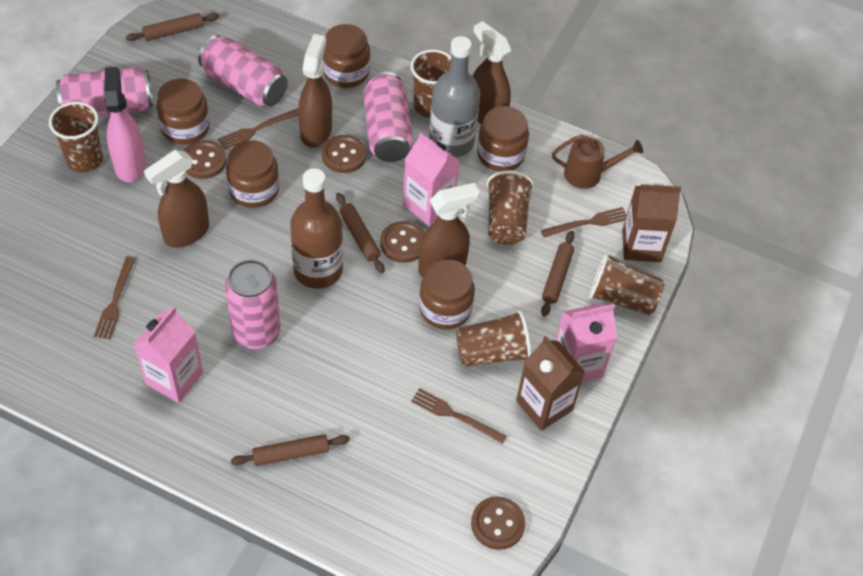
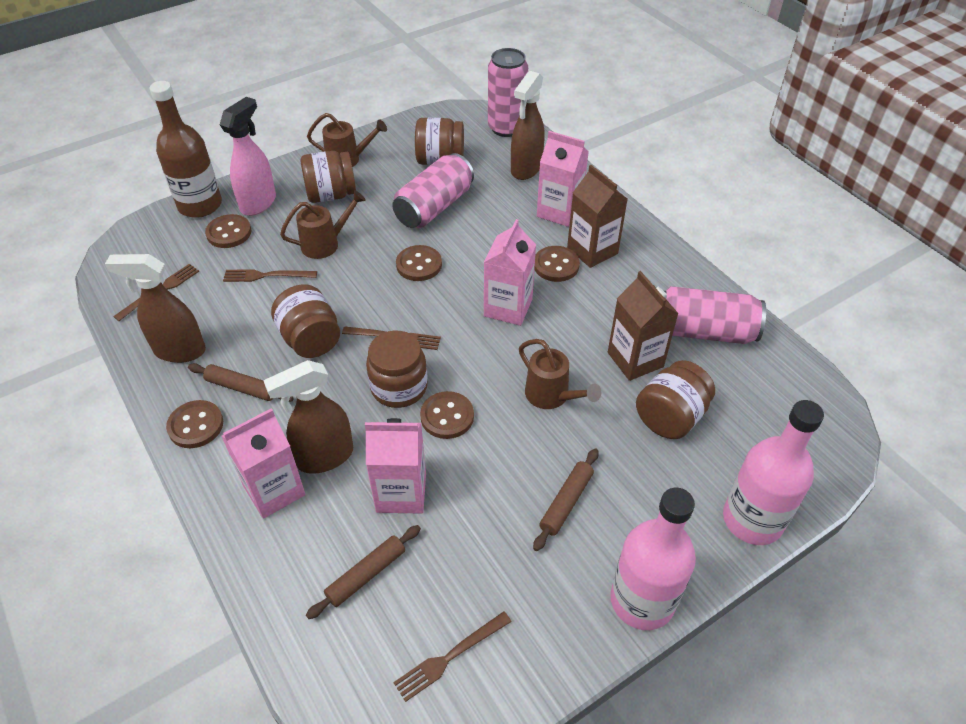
brown button: 4 -> 5
brown cup: 5 -> 0
brown rolling pin: 4 -> 3
brown spray bottle: 4 -> 3
brown watering can: 1 -> 3
grey bottle: 1 -> 0
pink bottle: 0 -> 2
pink can: 4 -> 3
pink carton: 3 -> 4

